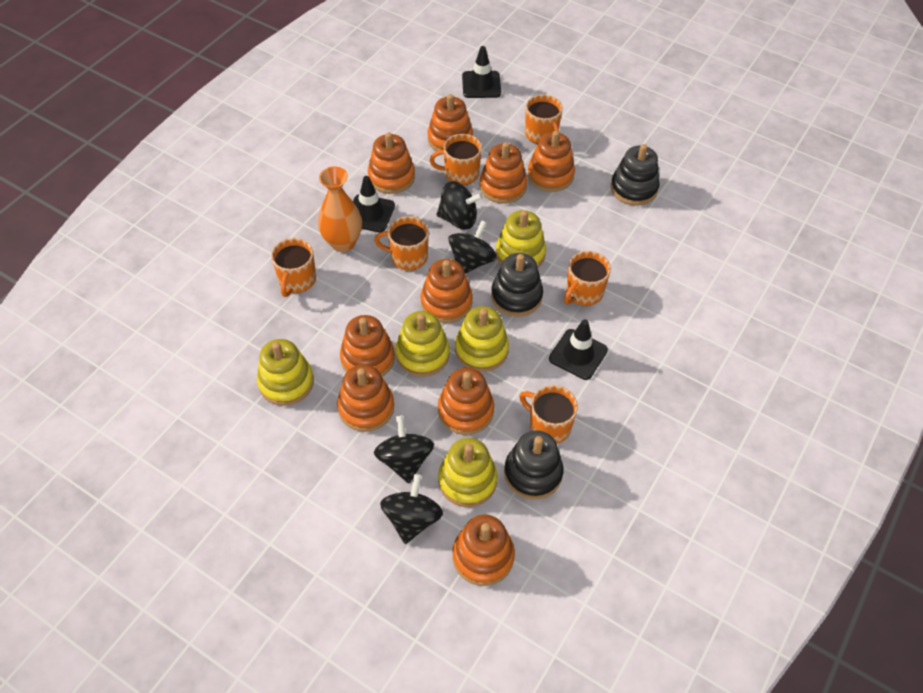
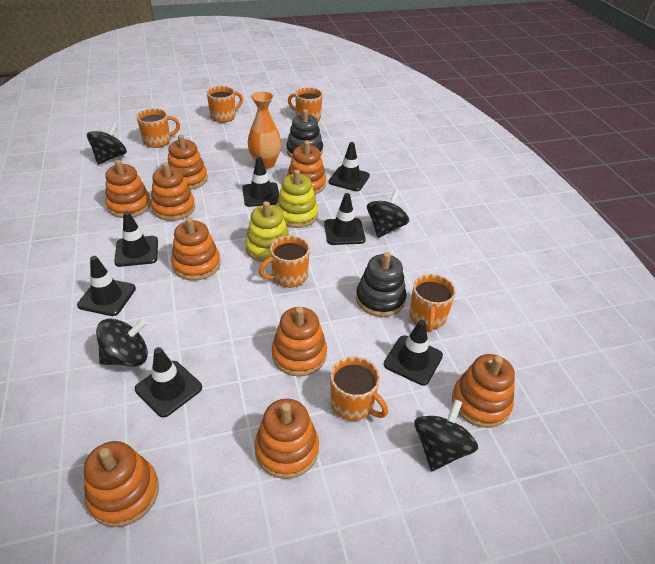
black stacking toy: 3 -> 2
black traffic cone: 3 -> 7
yellow stacking toy: 5 -> 2

